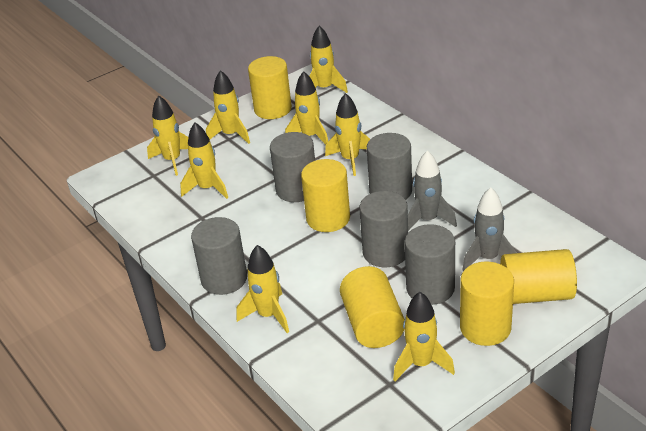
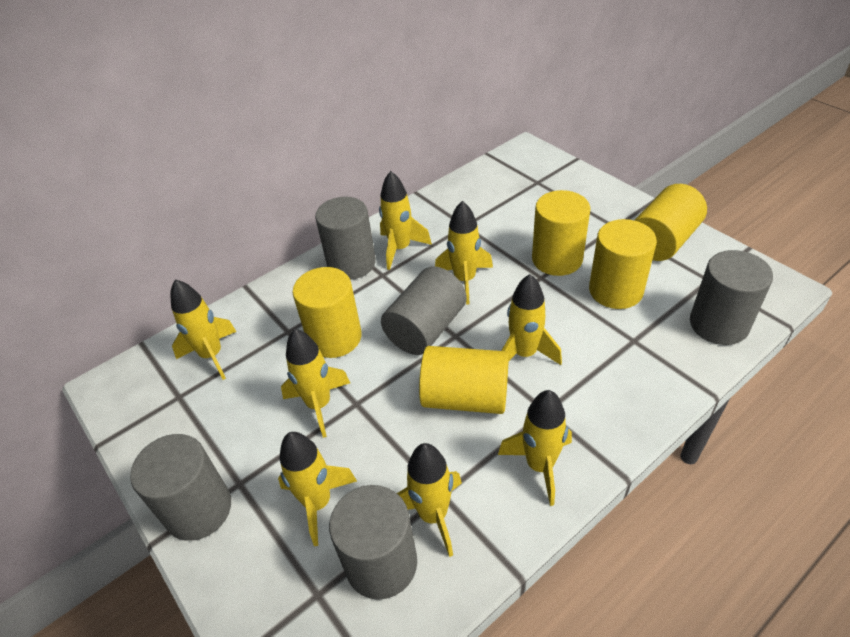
grey rocket: 2 -> 0

